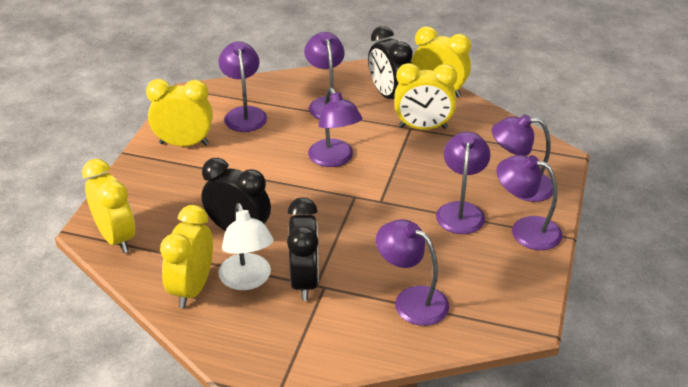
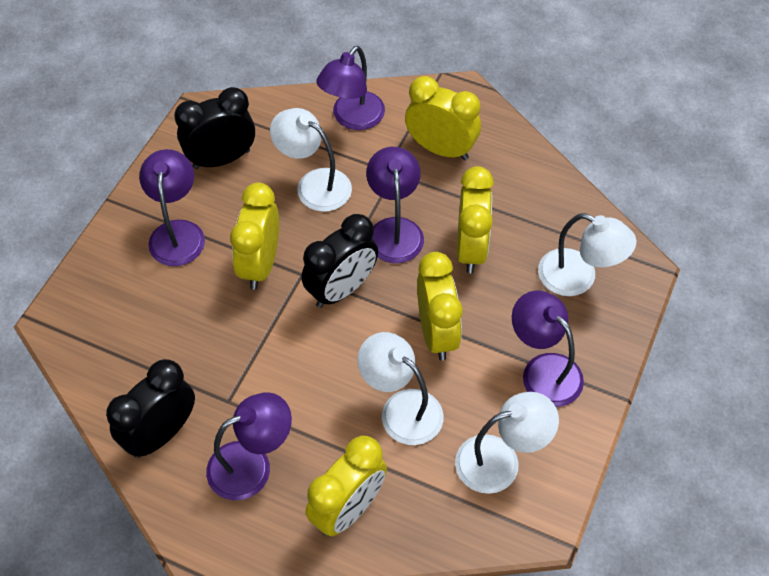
purple lamp: 7 -> 5
white lamp: 1 -> 4

